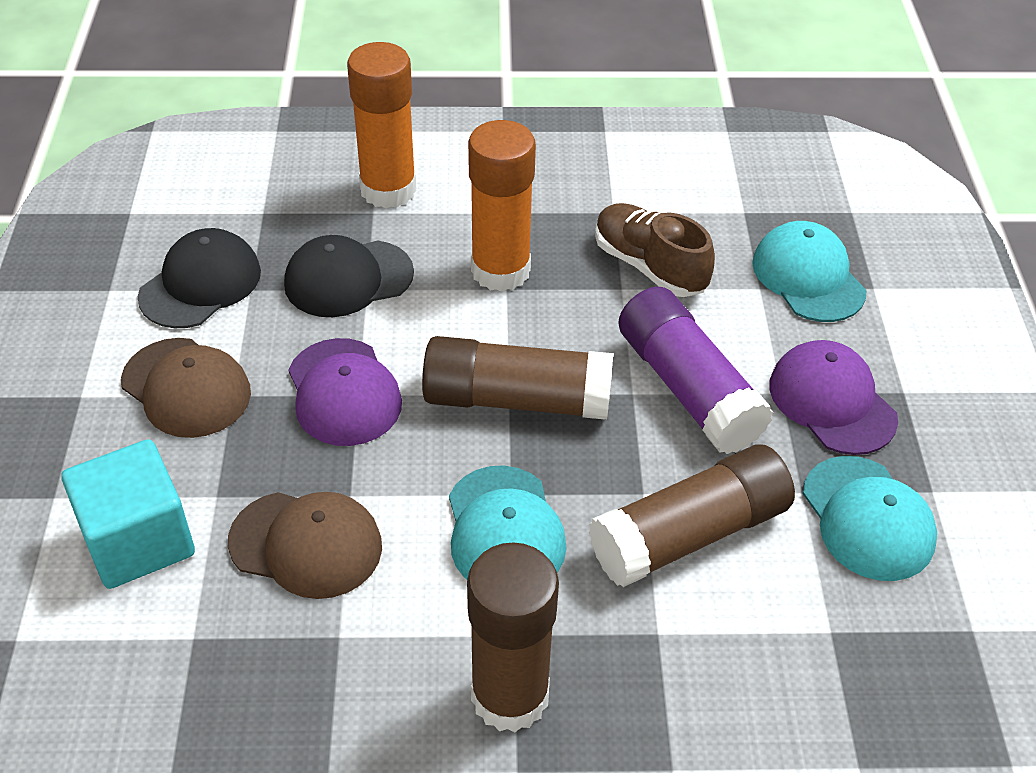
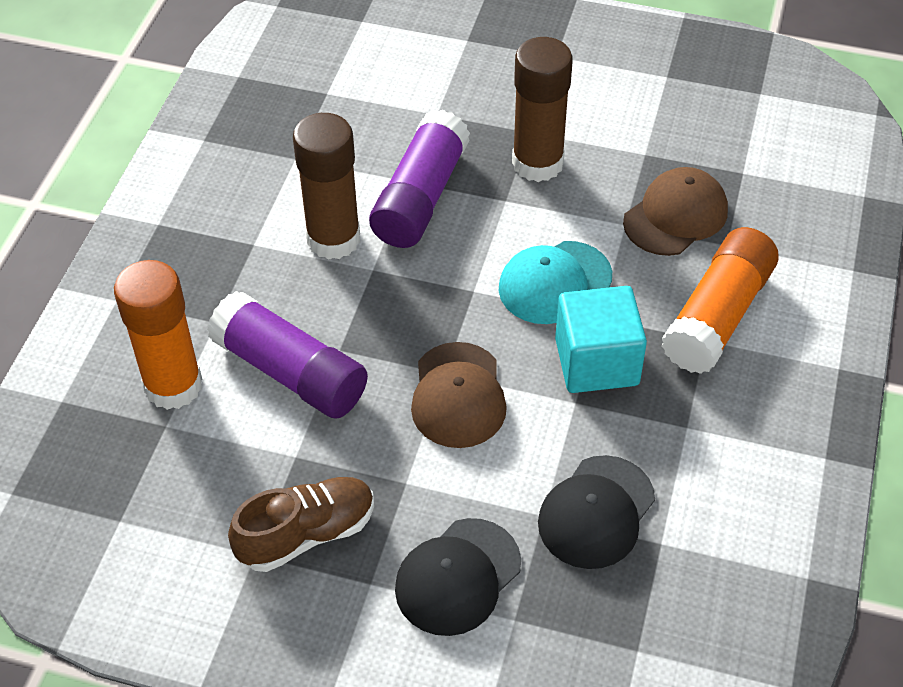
brown glue stick: 3 -> 2
purple cap: 2 -> 0
purple glue stick: 1 -> 2
turquoise cap: 3 -> 1

